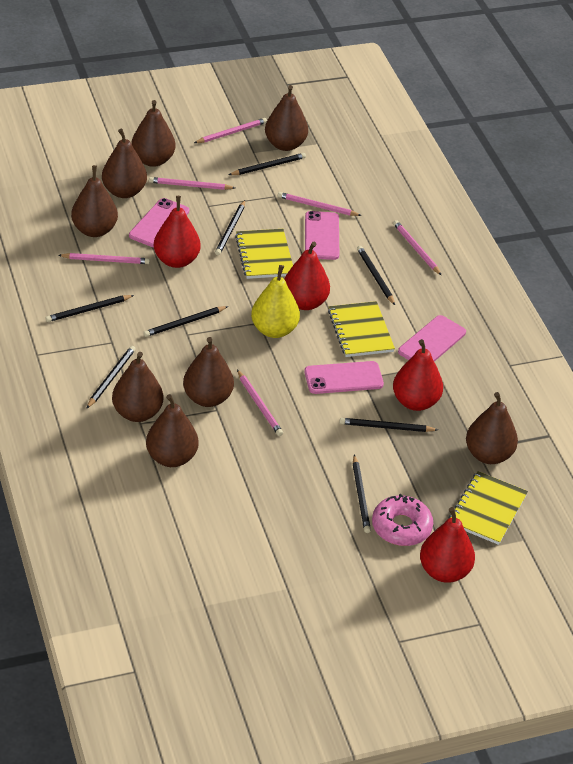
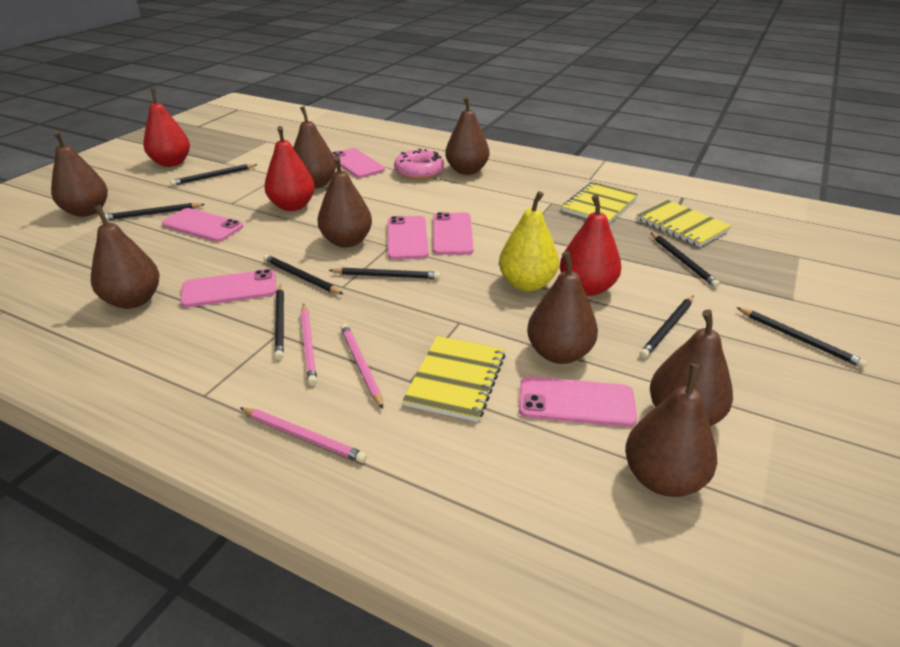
pink pencil: 6 -> 3
pink phone: 4 -> 6
red pear: 4 -> 3

